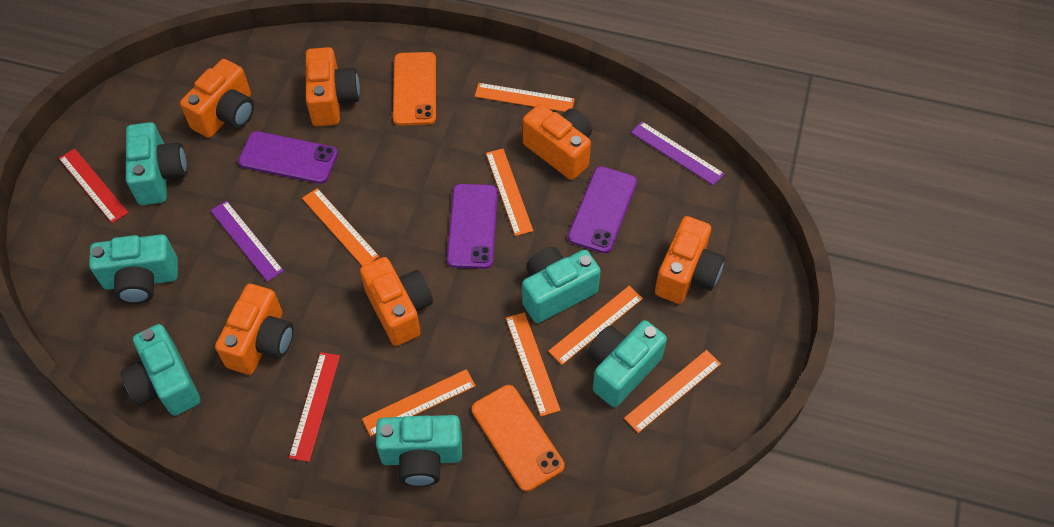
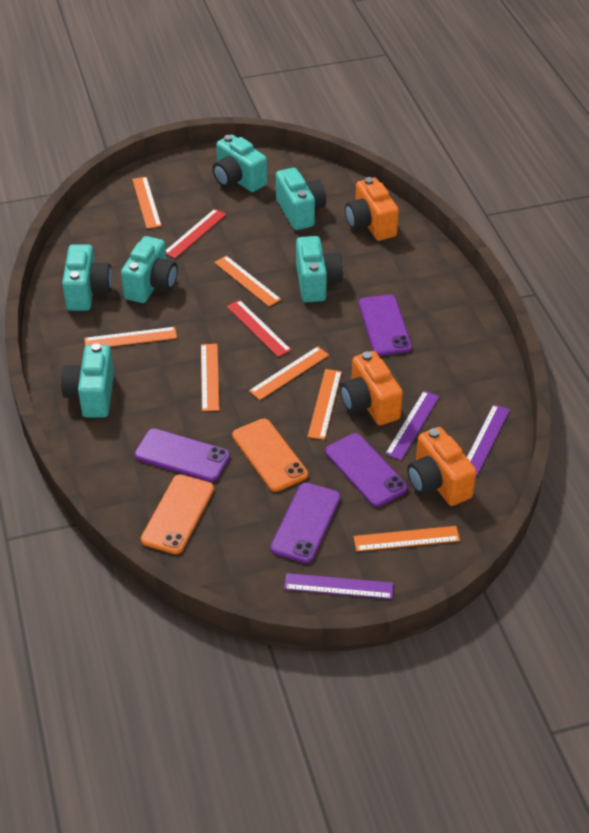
orange camera: 6 -> 3
purple phone: 3 -> 4
purple ruler: 2 -> 3

